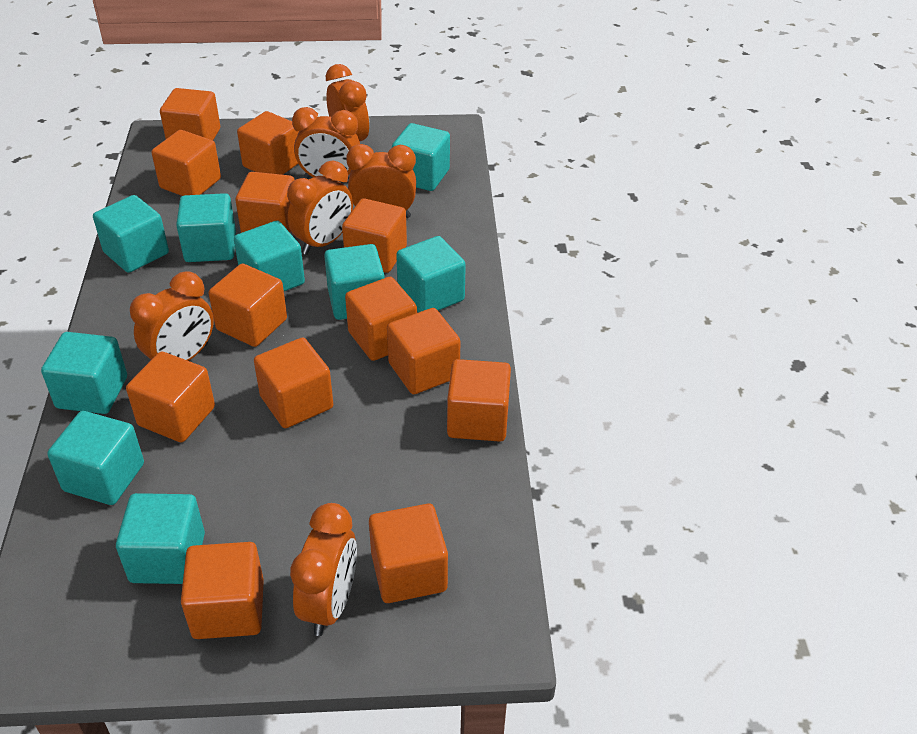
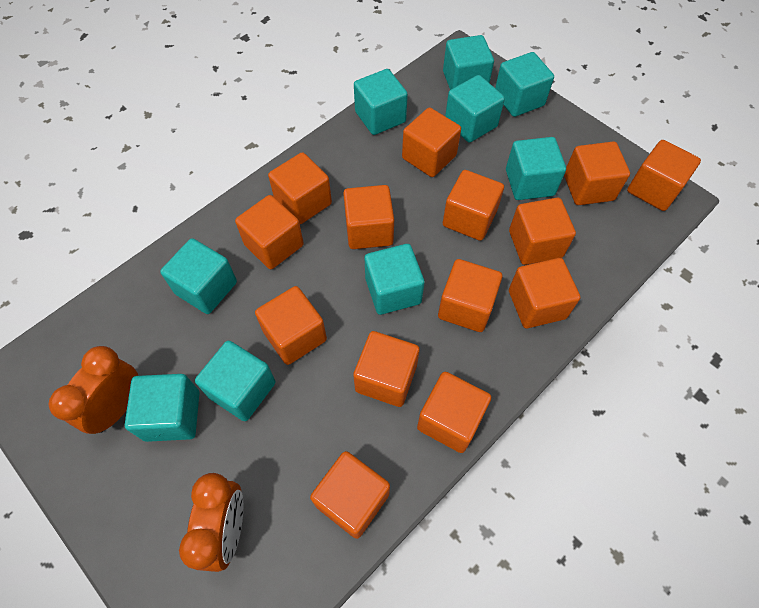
orange clock: 6 -> 2
orange cube: 13 -> 14

